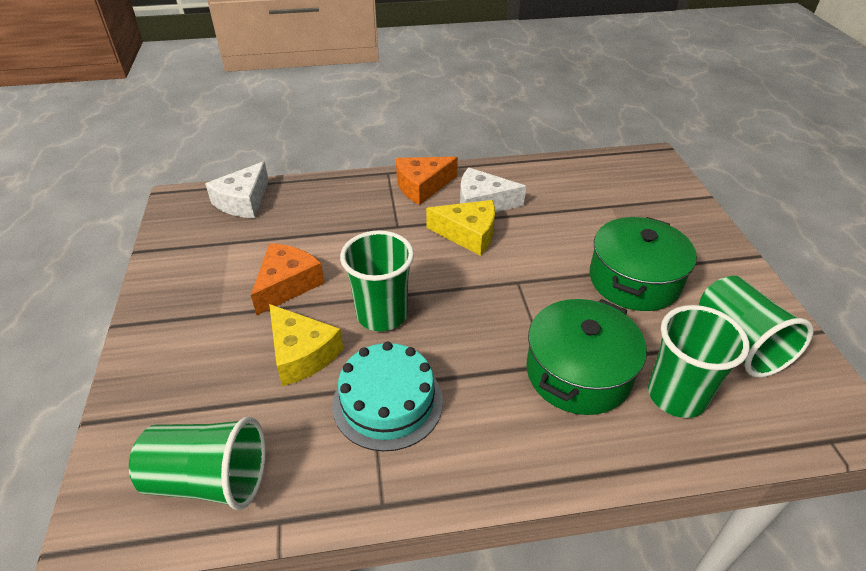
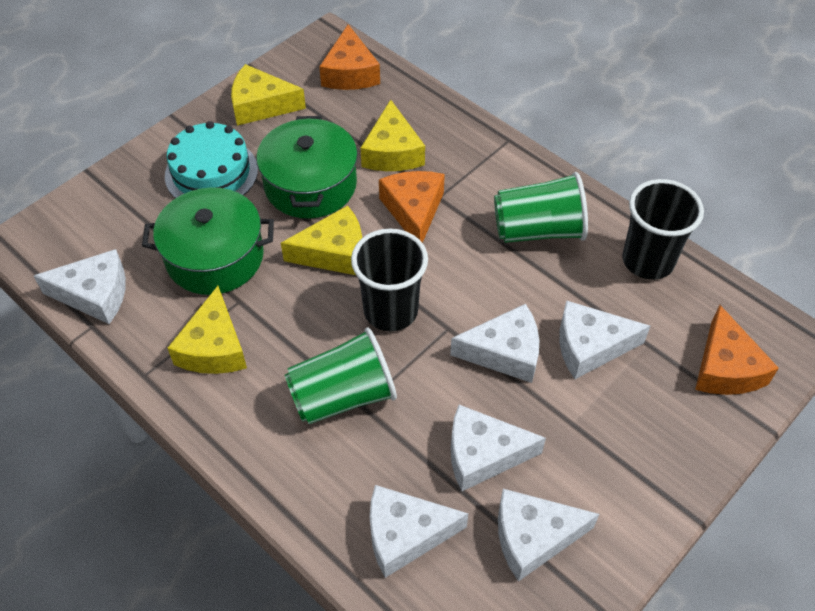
black cup: 0 -> 2
green cup: 4 -> 2
orange cheese: 2 -> 3
white cheese: 2 -> 6
yellow cheese: 2 -> 4

